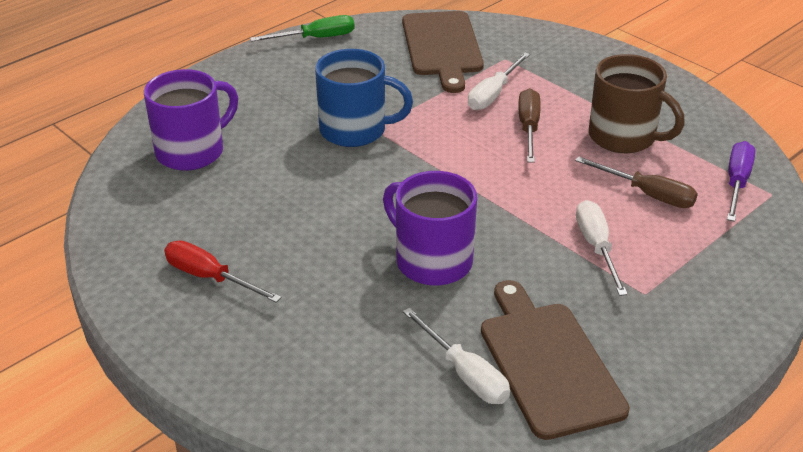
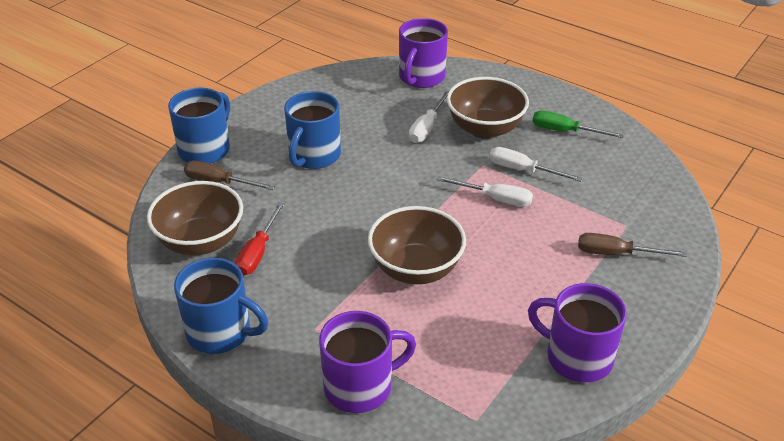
blue mug: 1 -> 3
brown bowl: 0 -> 3
brown cutting board: 2 -> 0
brown mug: 1 -> 0
purple mug: 2 -> 3
purple screwdriver: 1 -> 0

